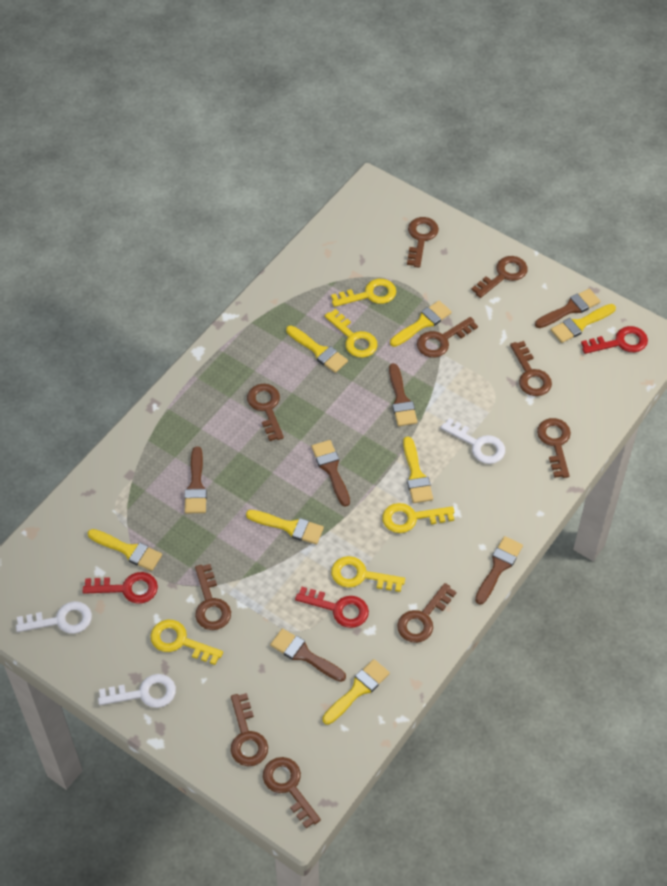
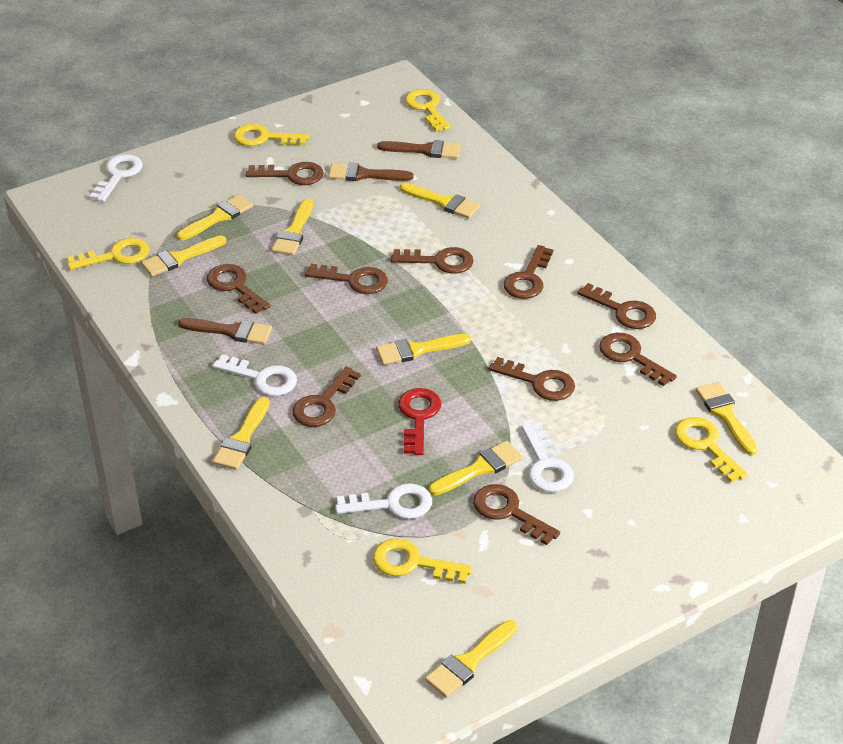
brown brush: 6 -> 3
red key: 3 -> 1
white key: 3 -> 4
yellow brush: 7 -> 9

